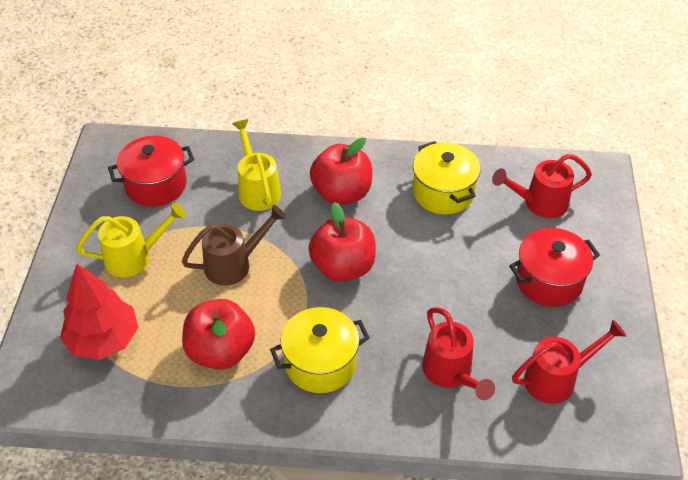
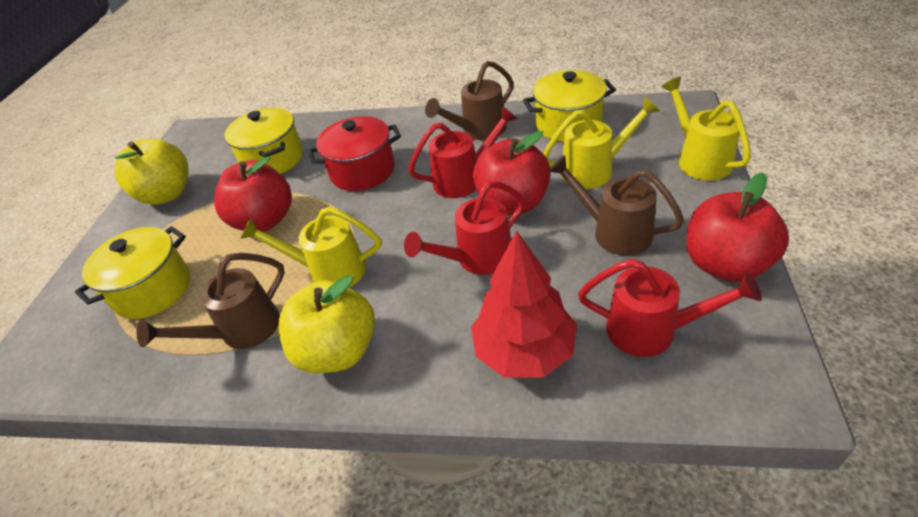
brown watering can: 1 -> 3
red pot: 2 -> 1
yellow apple: 0 -> 2
yellow pot: 2 -> 3
yellow watering can: 2 -> 3

